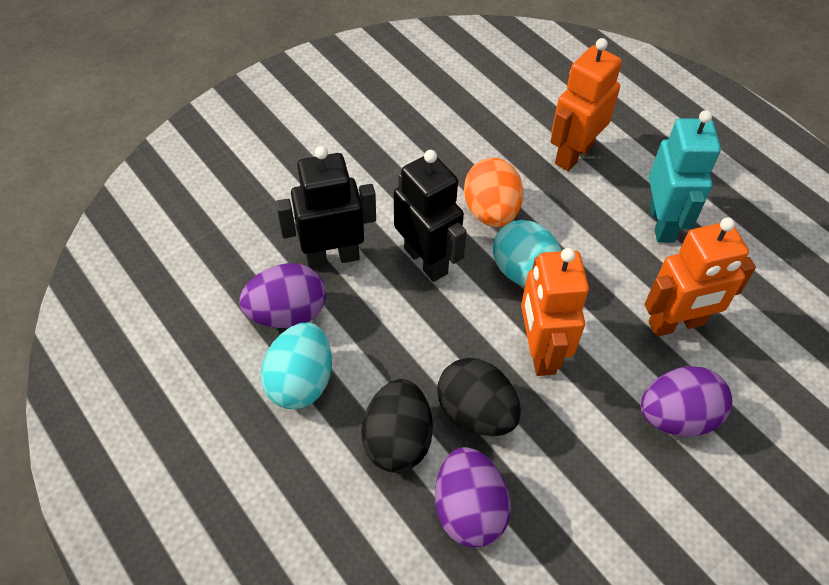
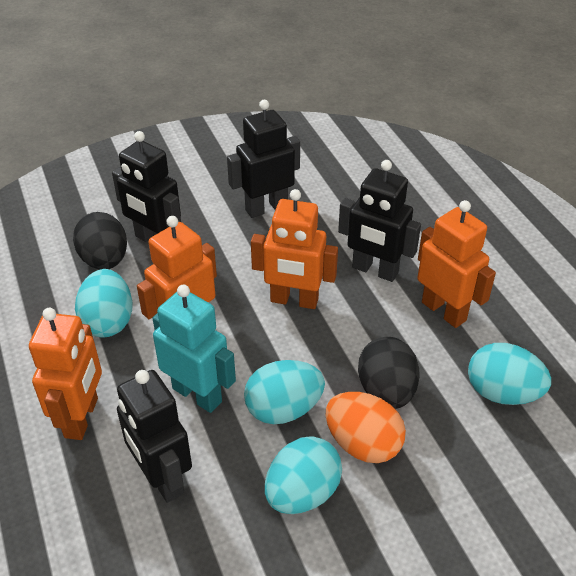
black robot: 2 -> 4
orange robot: 3 -> 4
purple egg: 3 -> 0
turquoise egg: 2 -> 4

